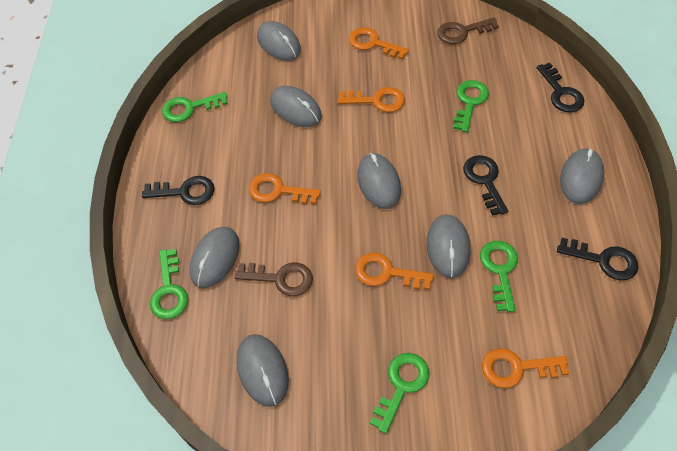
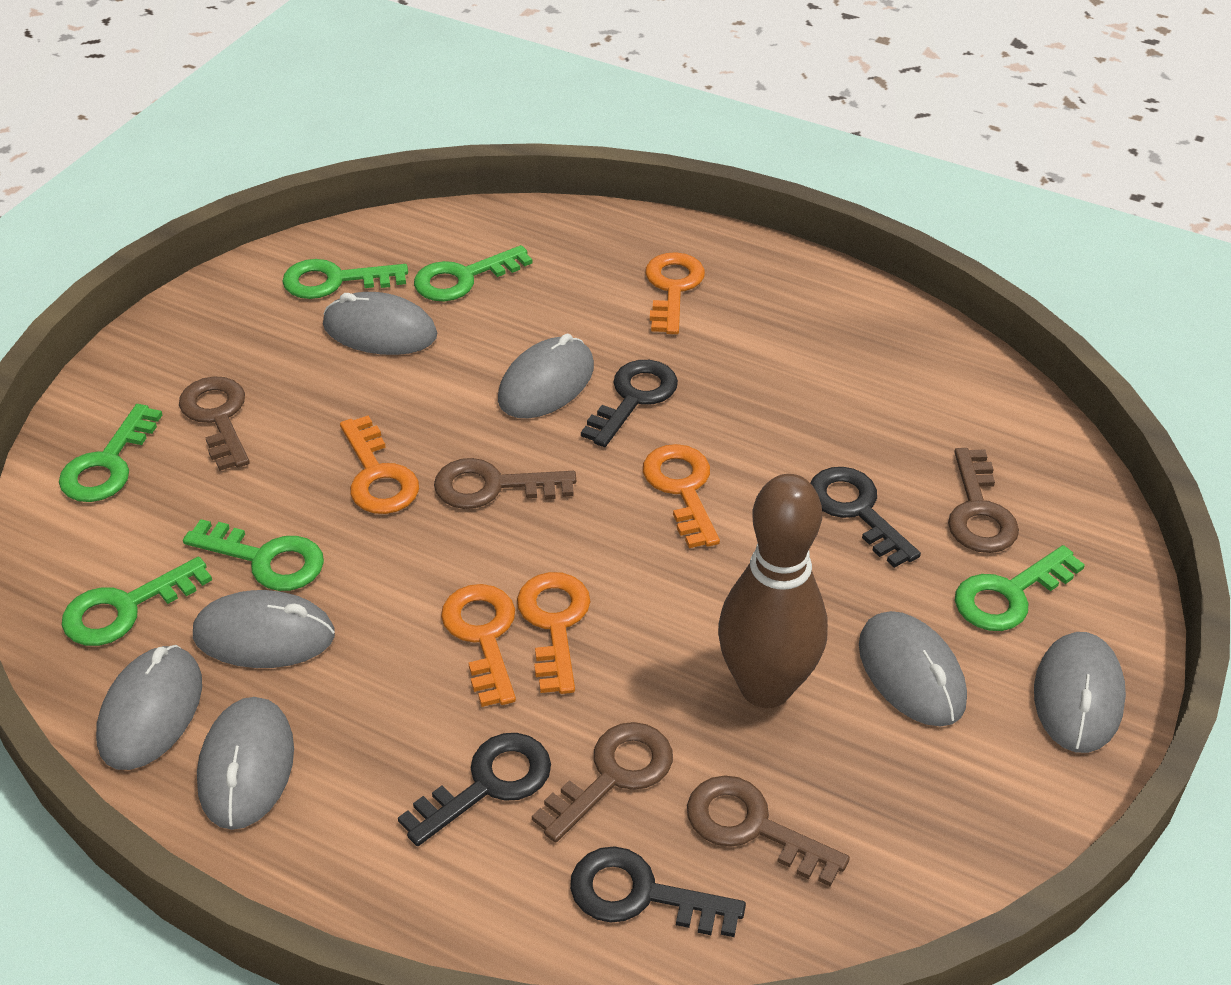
brown bowling pin: 0 -> 1
brown key: 2 -> 5
green key: 5 -> 6

